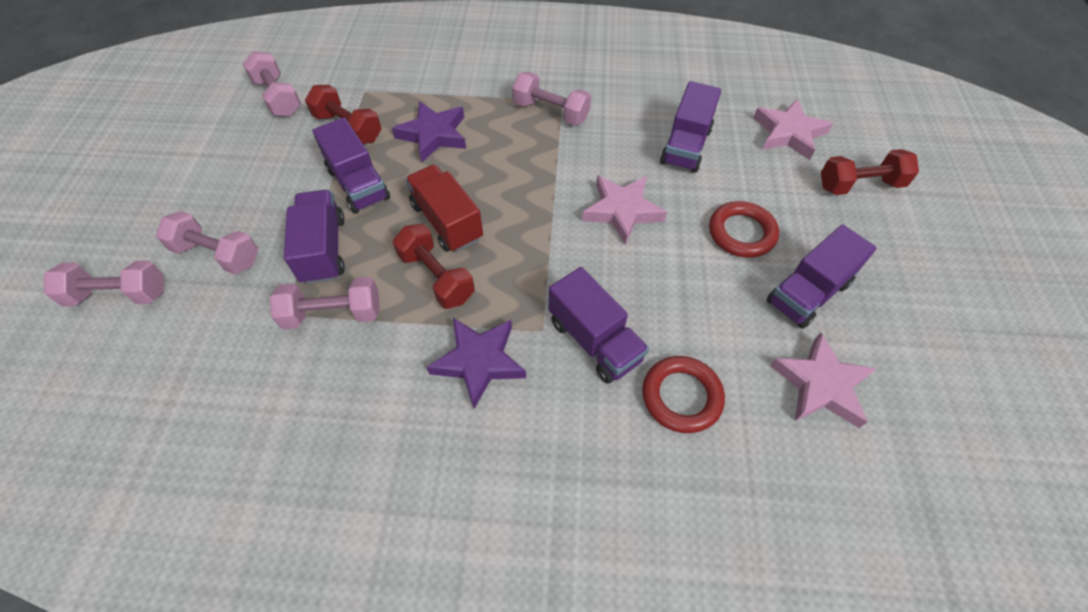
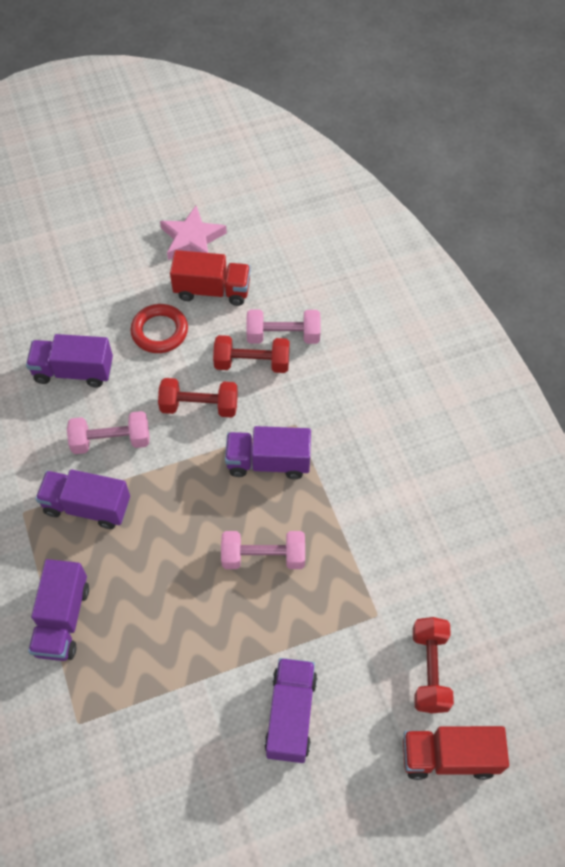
pink dumbbell: 5 -> 3
pink star: 3 -> 1
purple star: 2 -> 0
red ring: 2 -> 1
red truck: 1 -> 2

